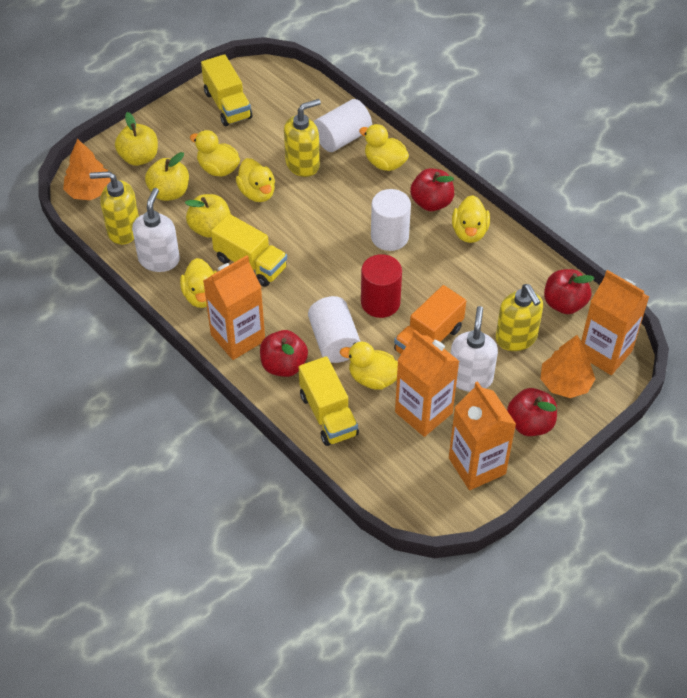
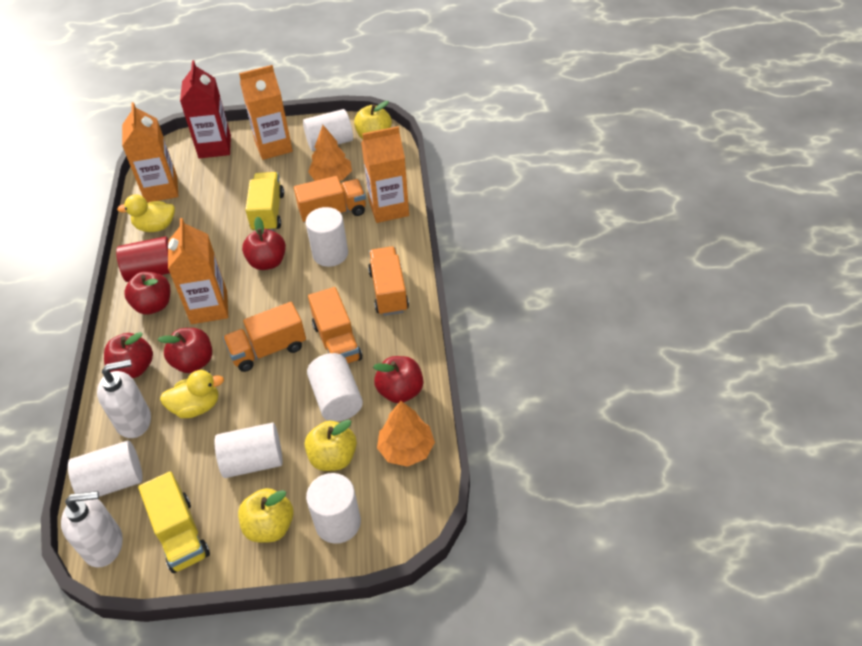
orange truck: 1 -> 4
red apple: 4 -> 5
red carton: 0 -> 1
white cylinder: 3 -> 6
yellow duck: 6 -> 2
yellow soap dispenser: 3 -> 0
yellow truck: 3 -> 2

